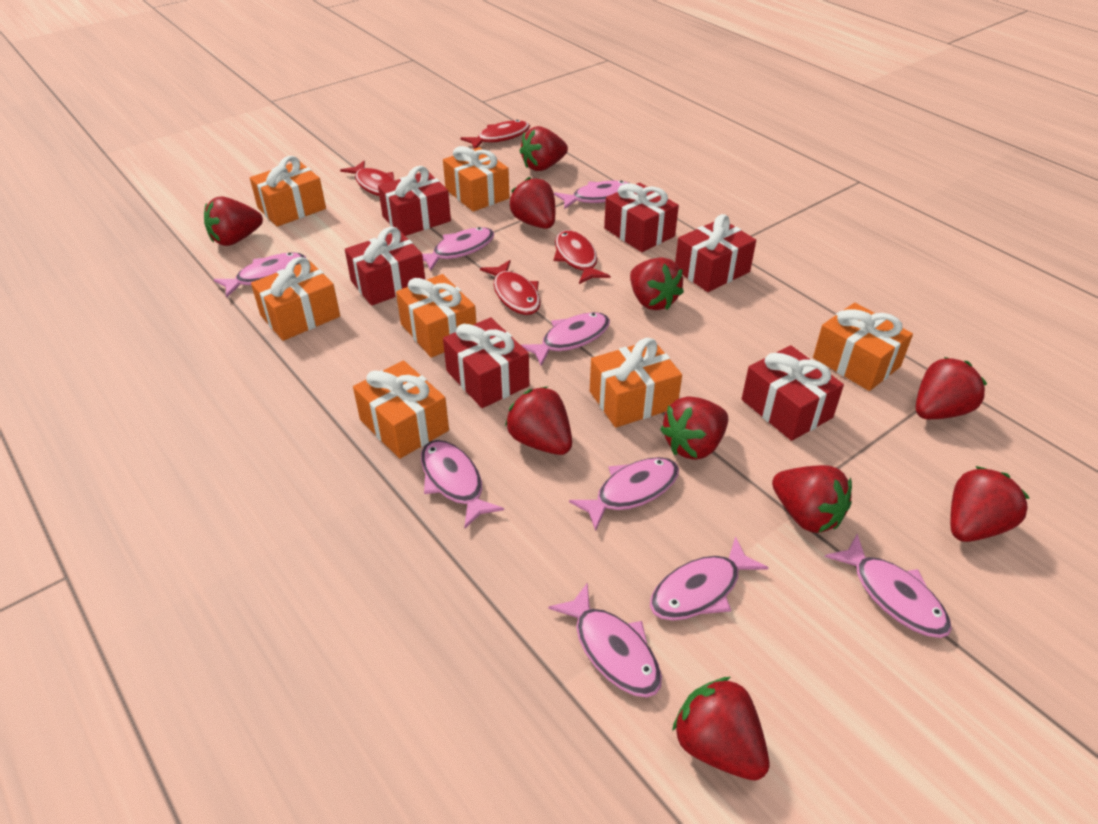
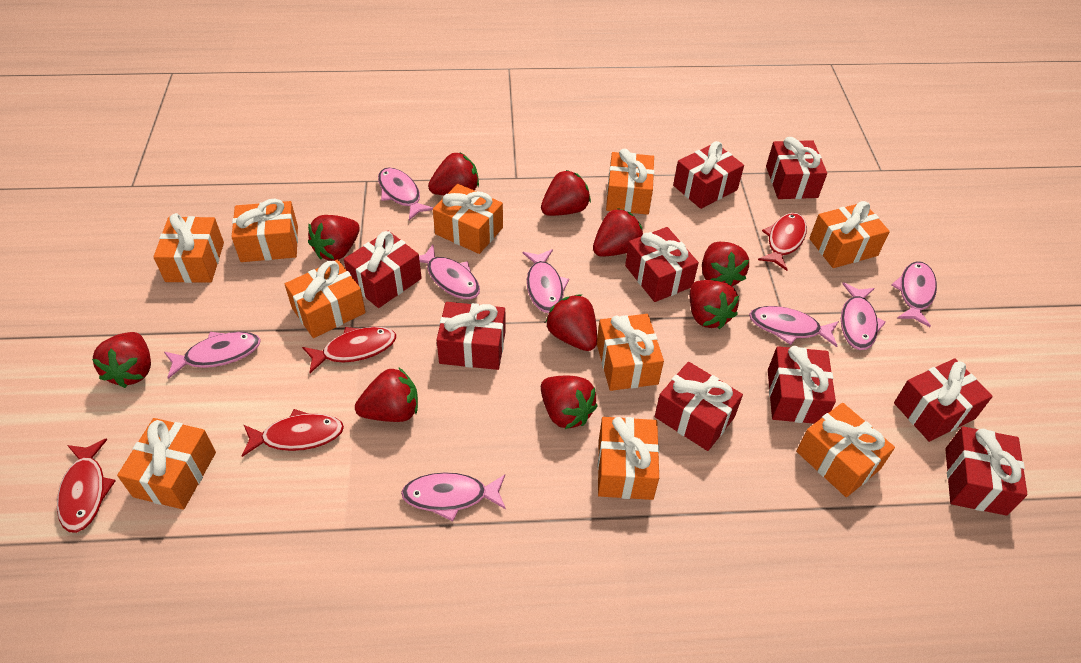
orange gift: 7 -> 10
pink fish: 9 -> 8
red gift: 6 -> 9

